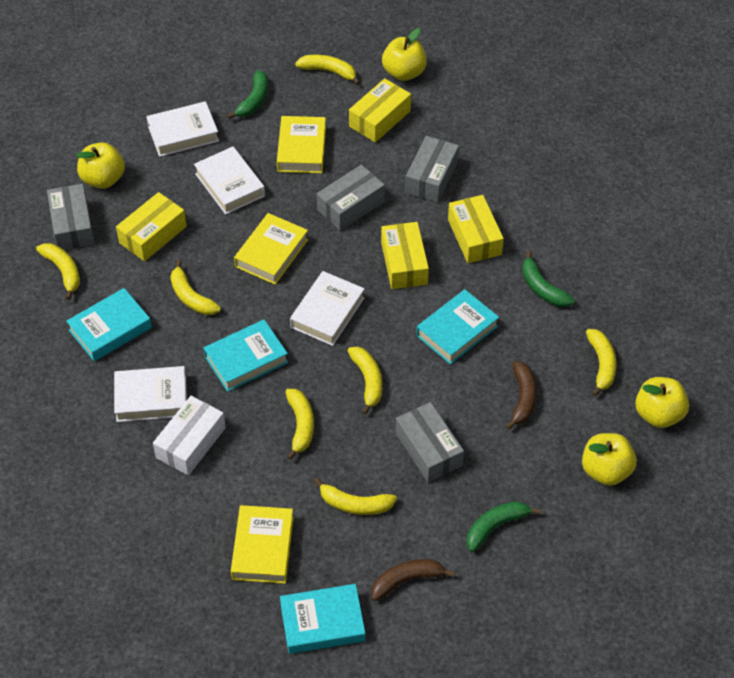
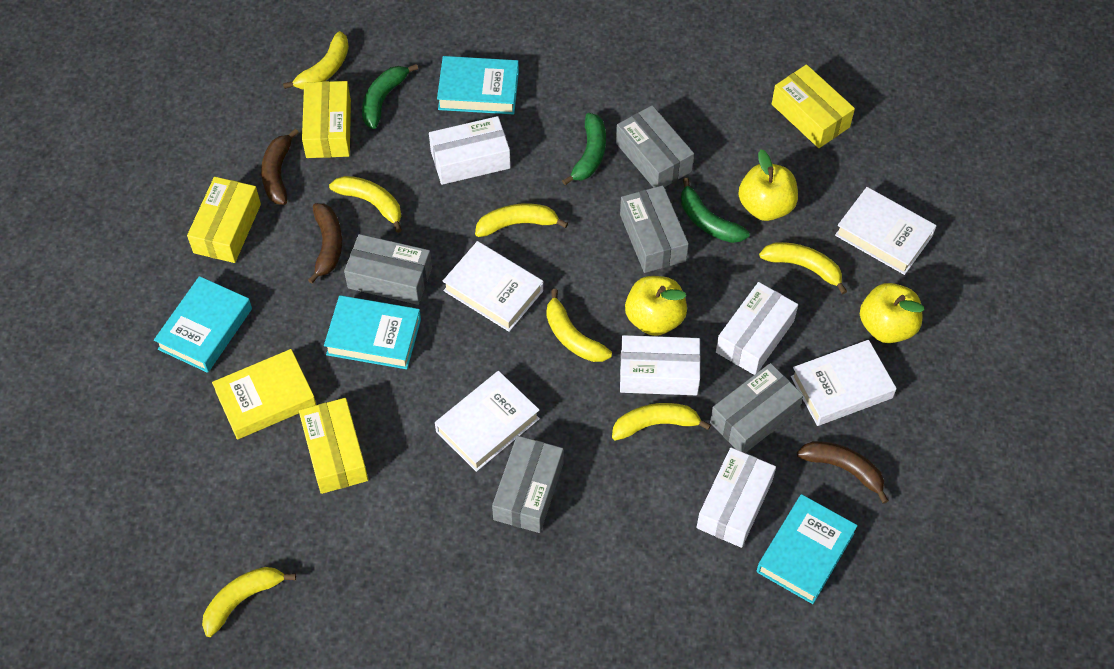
brown banana: 2 -> 3
grey box: 4 -> 5
white box: 1 -> 4
yellow apple: 4 -> 3
yellow book: 3 -> 1

